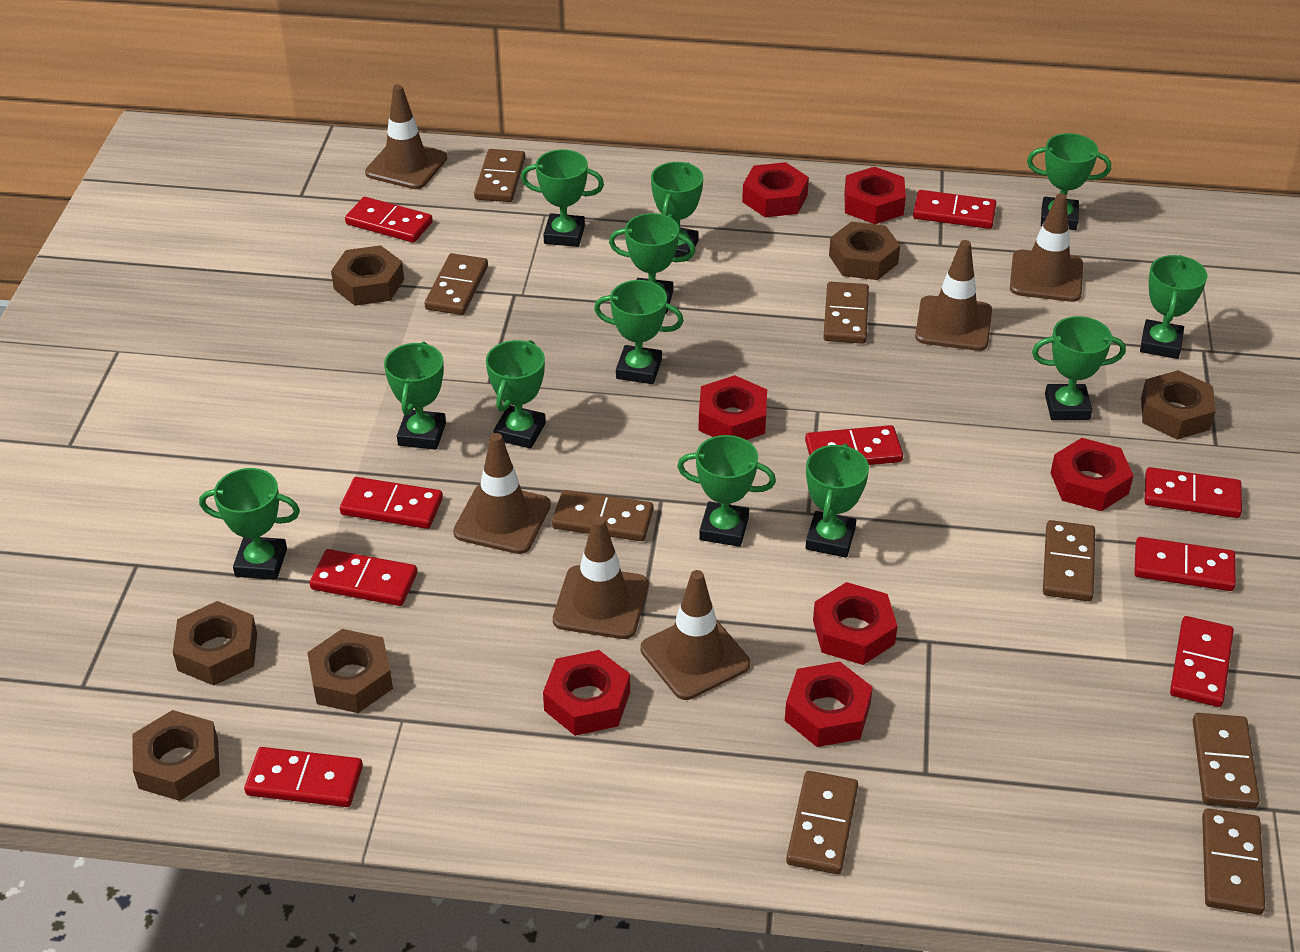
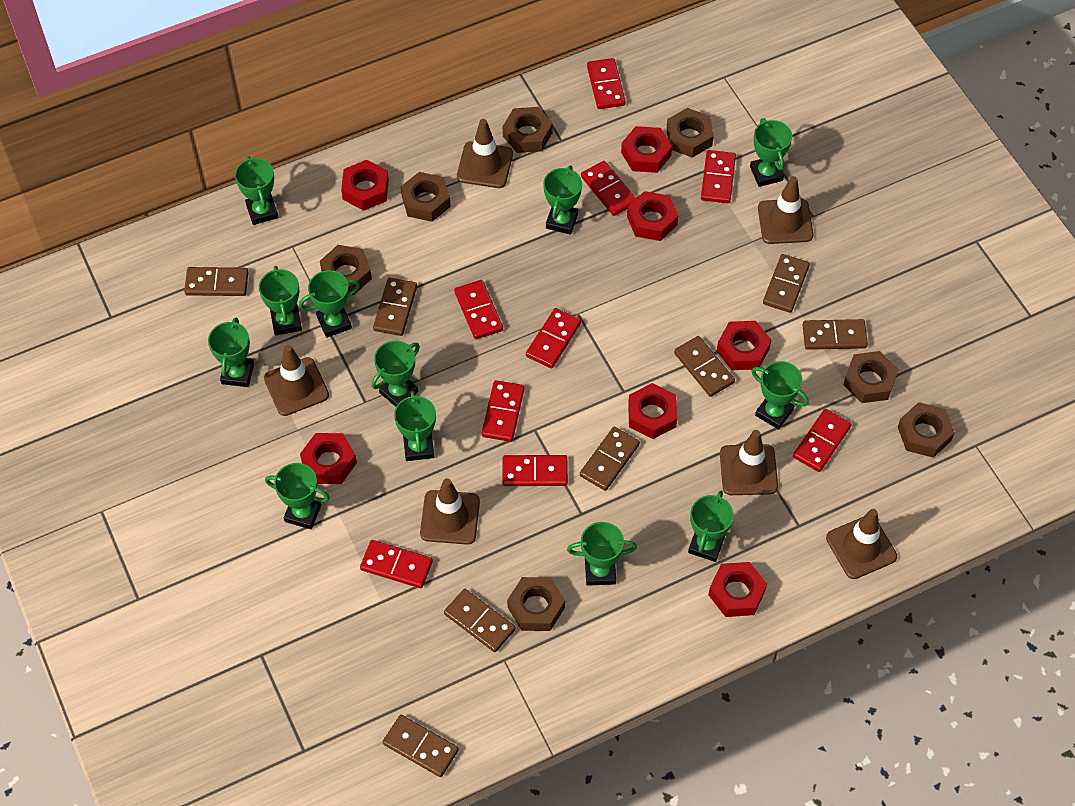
brown nut: 6 -> 7

